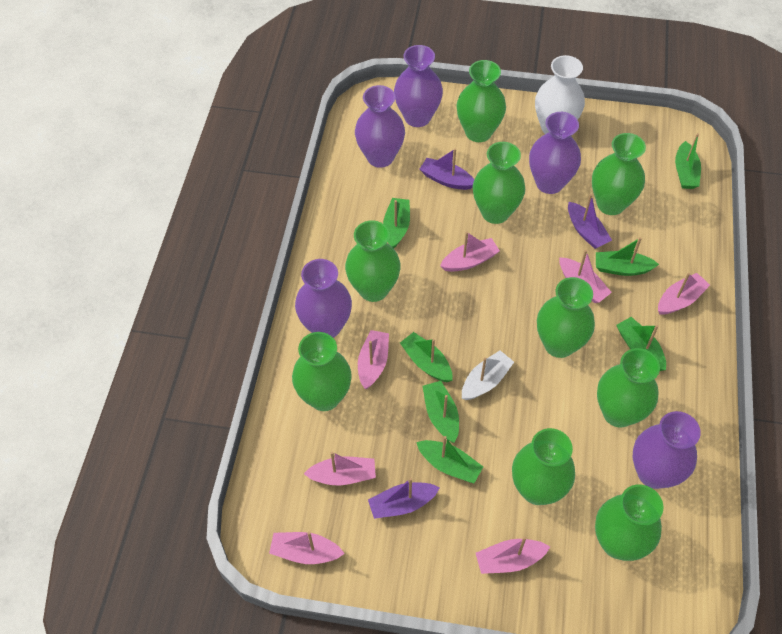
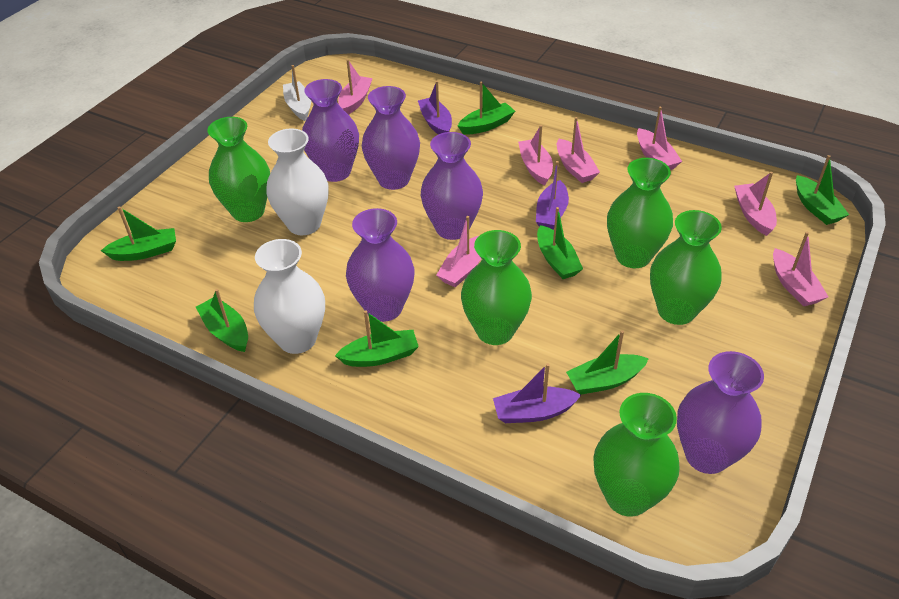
green vase: 9 -> 5
white vase: 1 -> 2

